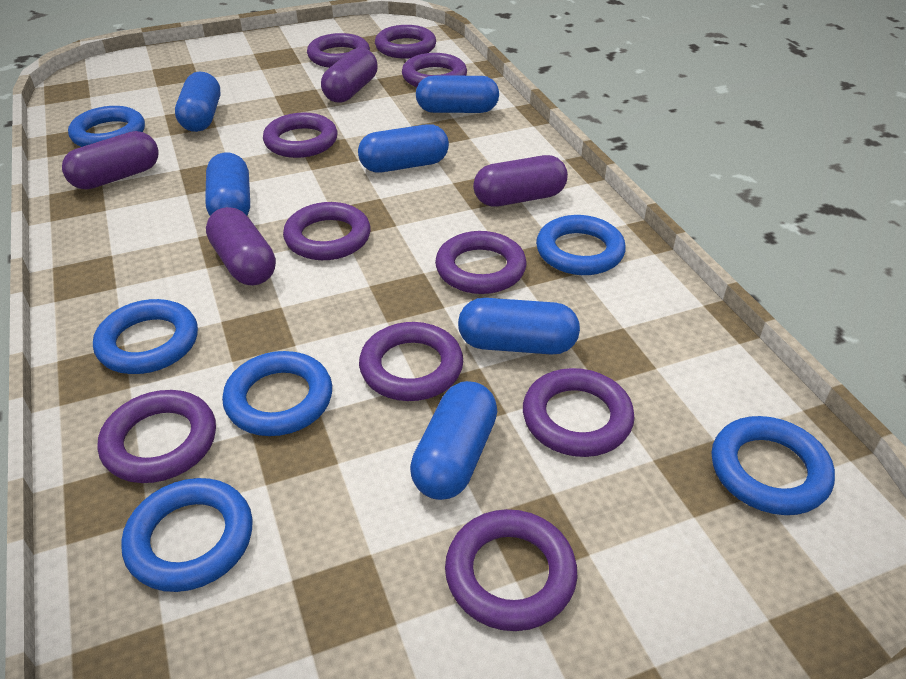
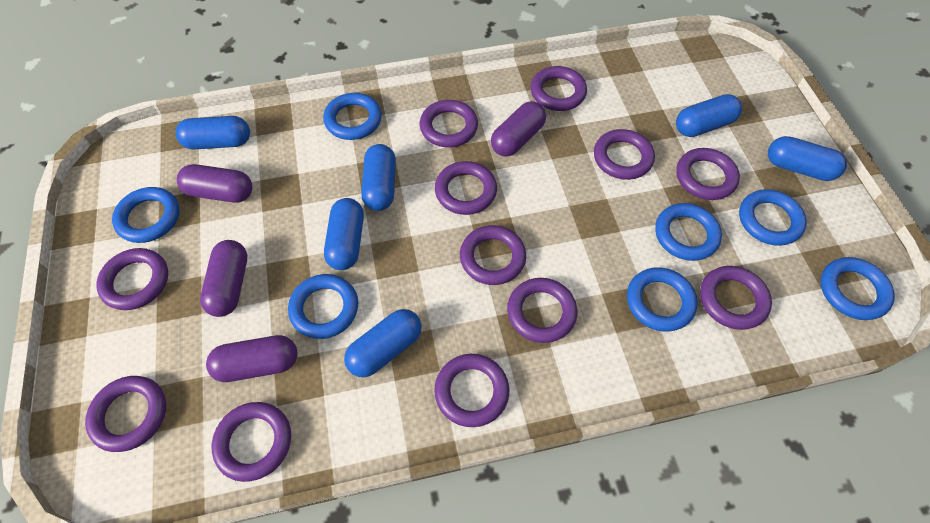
blue ring: 6 -> 7
purple ring: 10 -> 12

